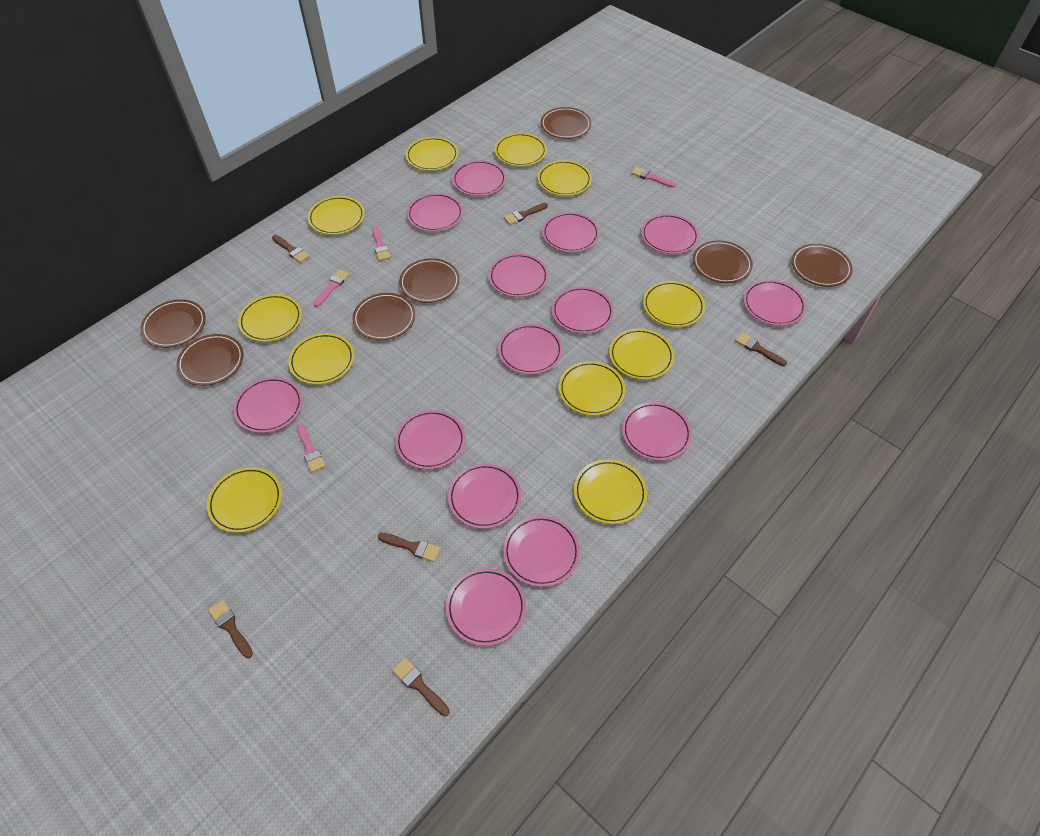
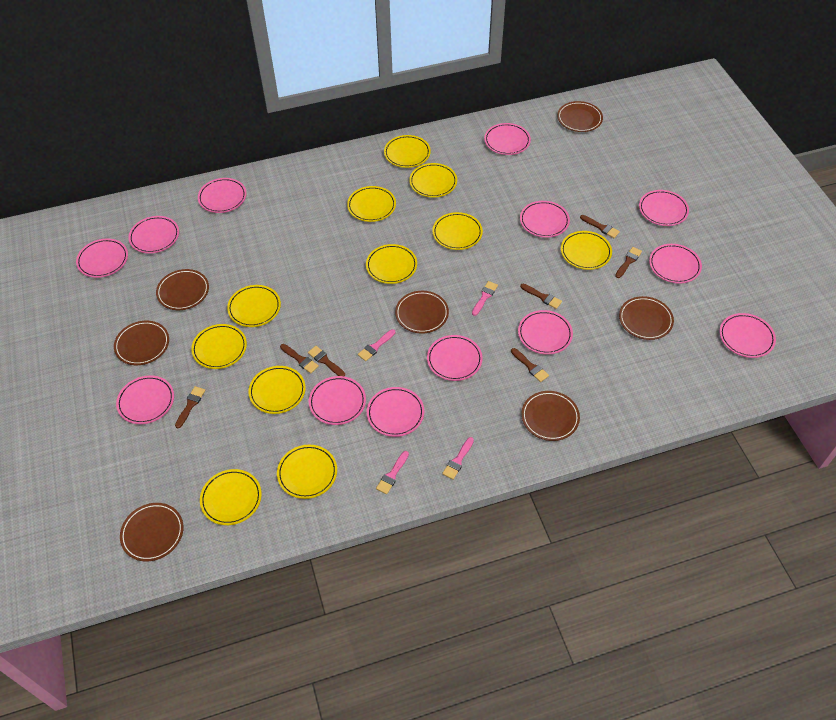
brown brush: 6 -> 7
pink plate: 14 -> 13

